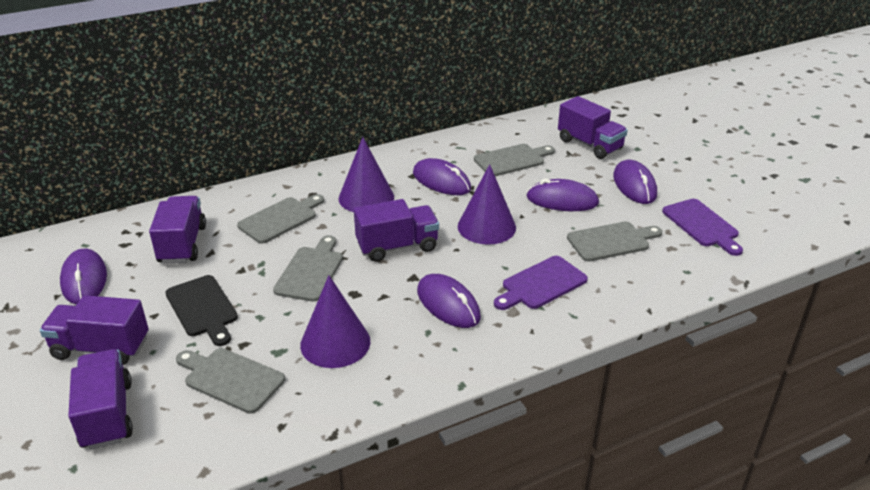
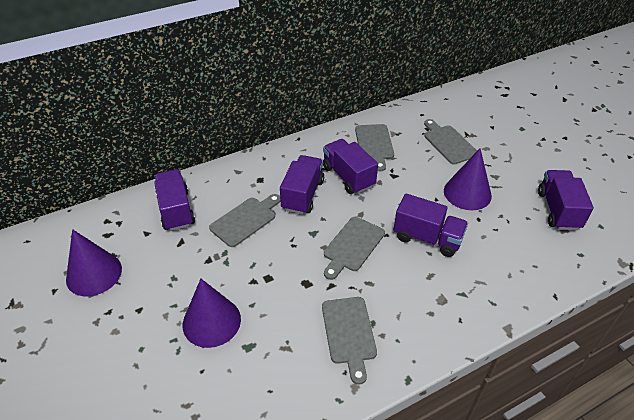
black cutting board: 1 -> 0
purple cutting board: 2 -> 0
purple mouse: 5 -> 0

